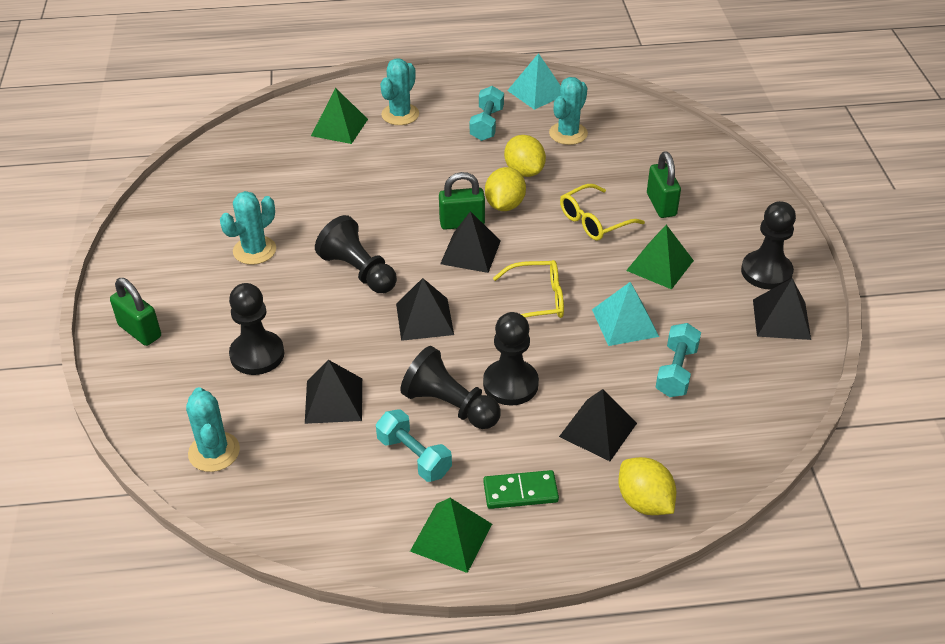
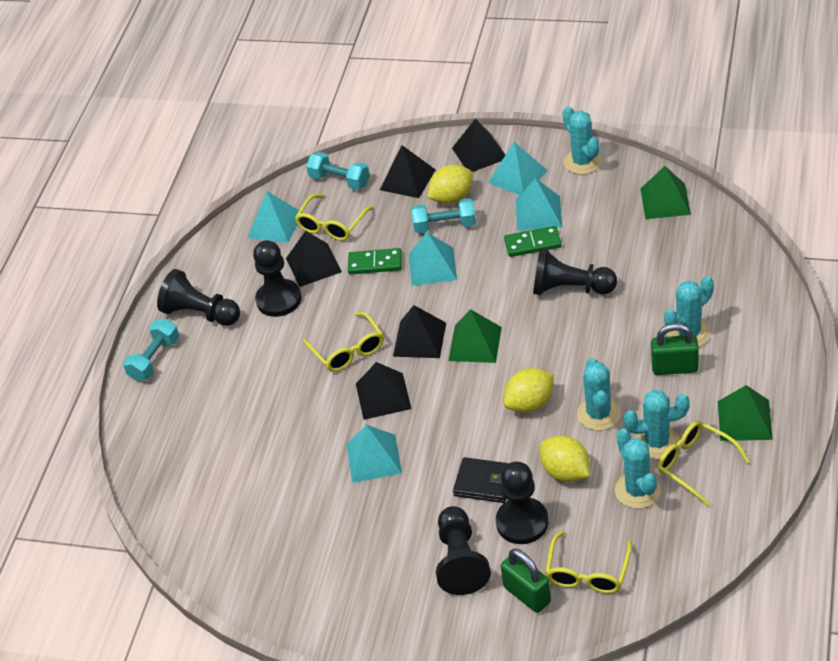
black wallet: 0 -> 1
green domino: 1 -> 2
green padlock: 3 -> 2
turquoise cactus: 4 -> 5
turquoise pyramid: 2 -> 5
yellow glasses: 2 -> 4

